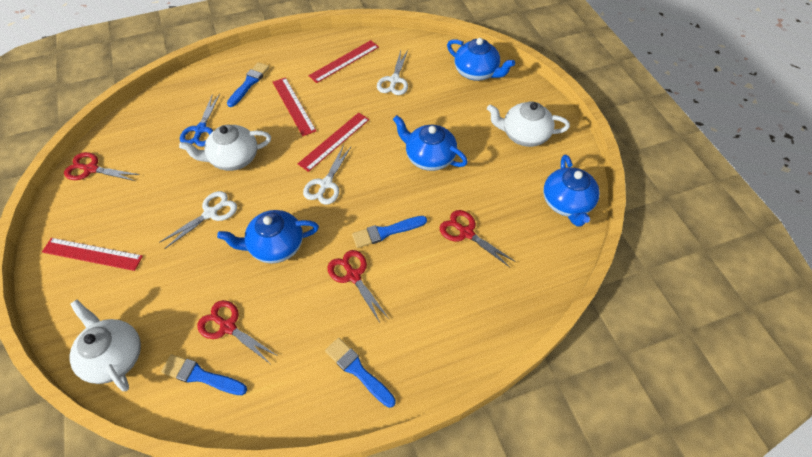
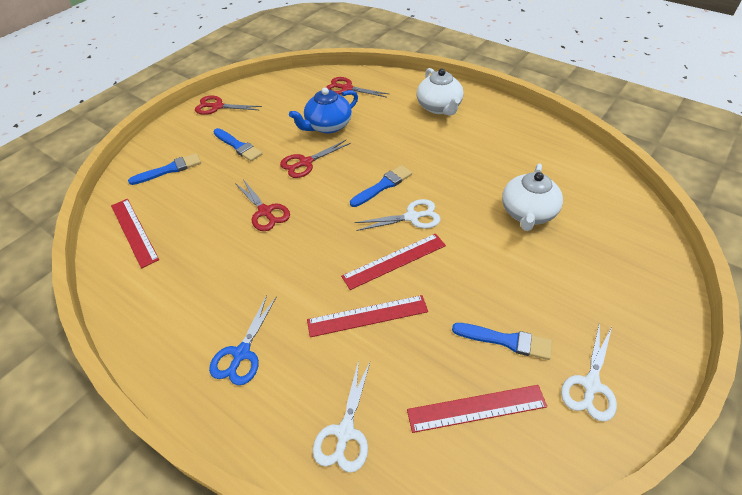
blue teapot: 4 -> 1
white teapot: 3 -> 2

